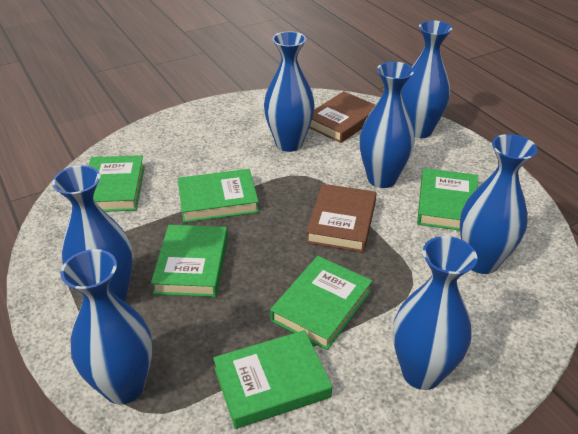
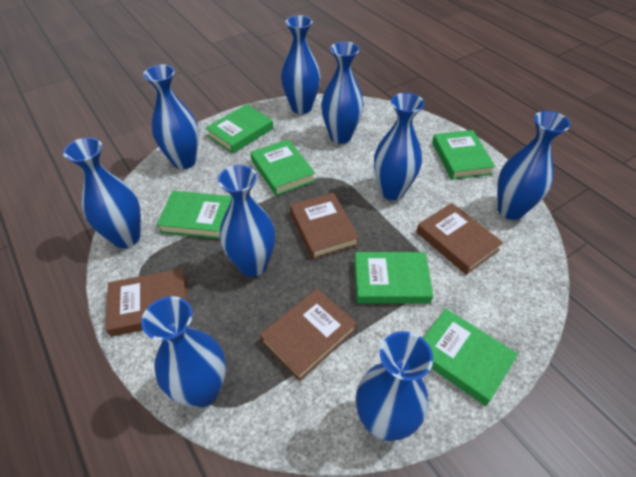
blue vase: 7 -> 9
brown book: 2 -> 4

